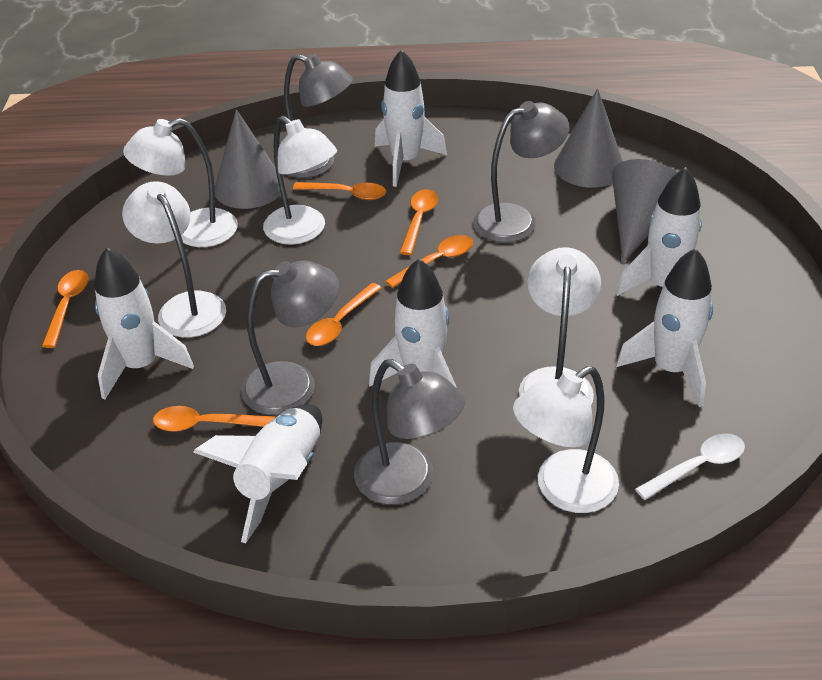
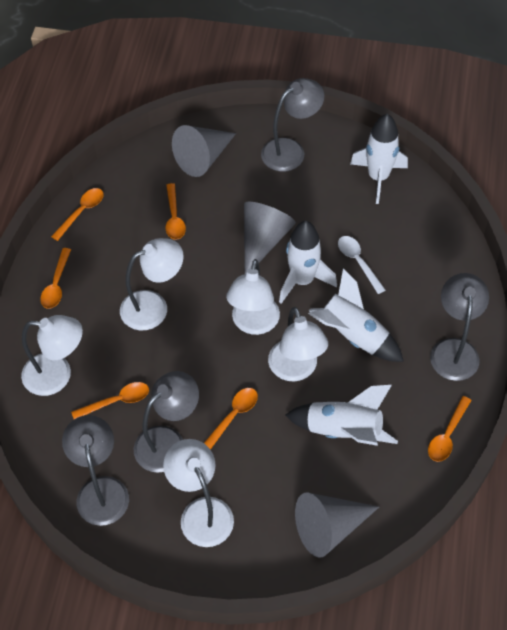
white rocket: 6 -> 4

